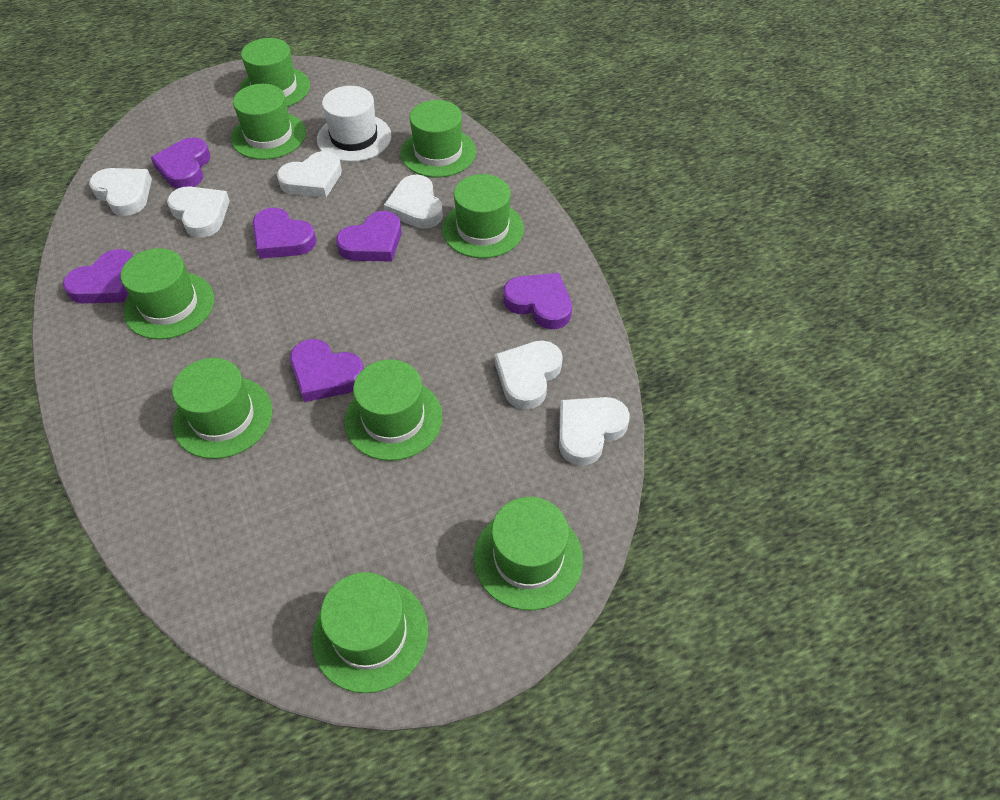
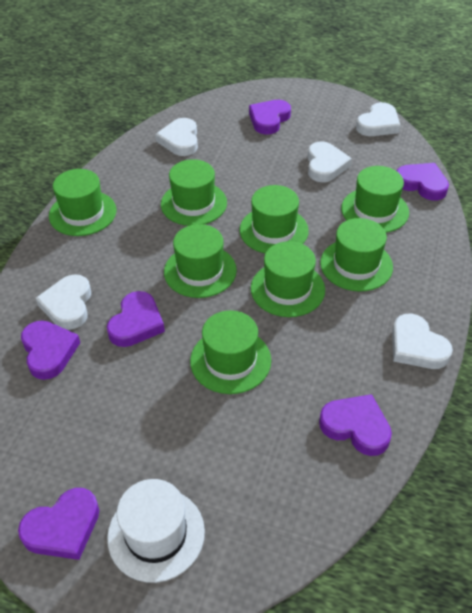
green hat: 9 -> 8
white heart: 6 -> 5

